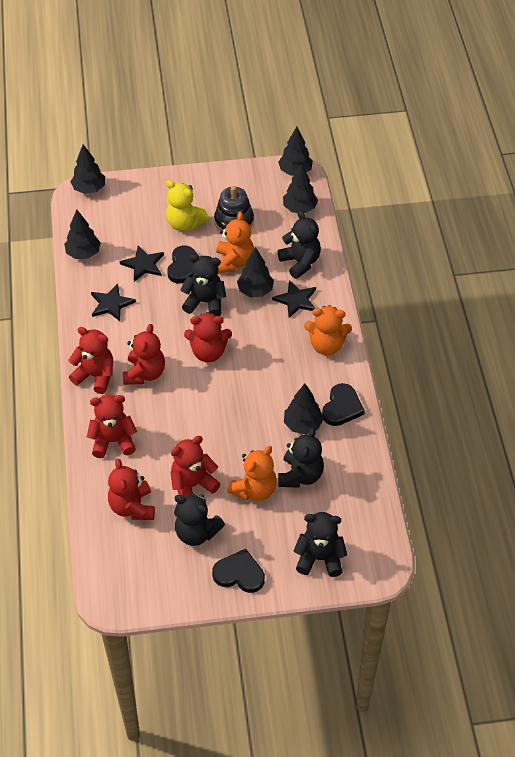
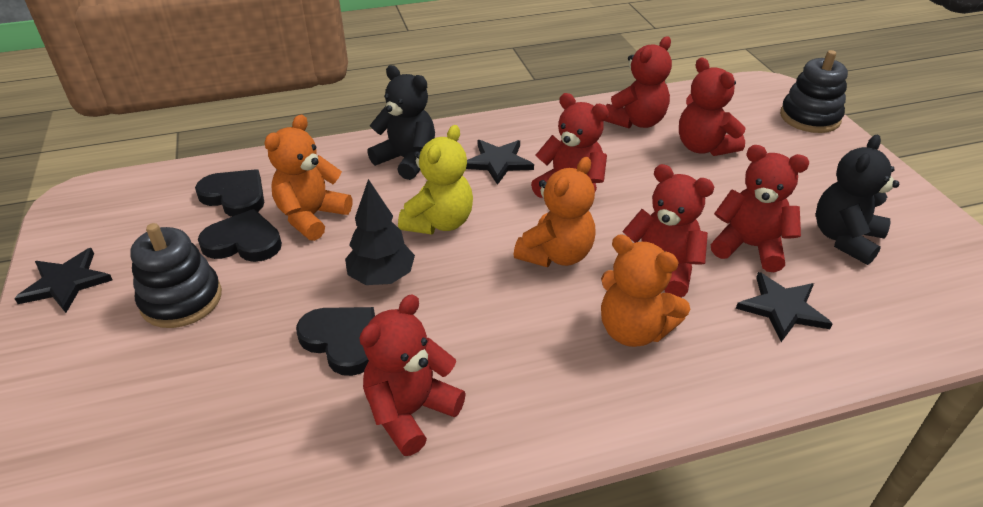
black stacking toy: 1 -> 2
black teddy bear: 5 -> 2
black tree: 6 -> 1

